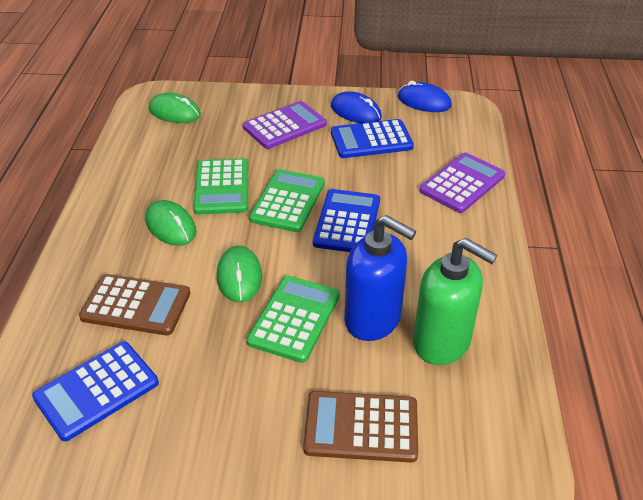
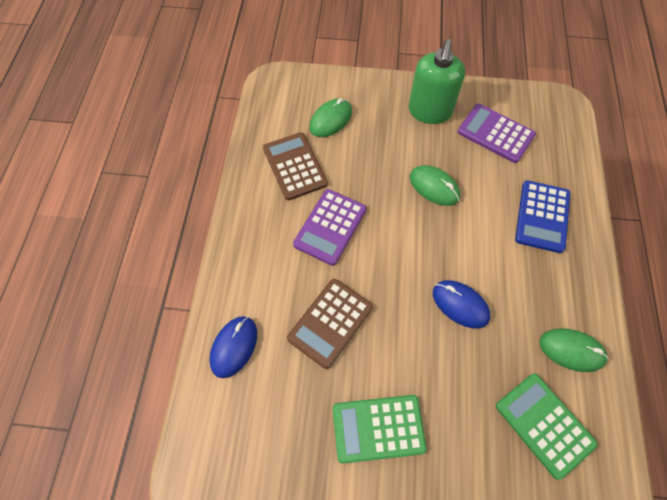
blue calculator: 3 -> 1
blue soap dispenser: 1 -> 0
green calculator: 3 -> 2

